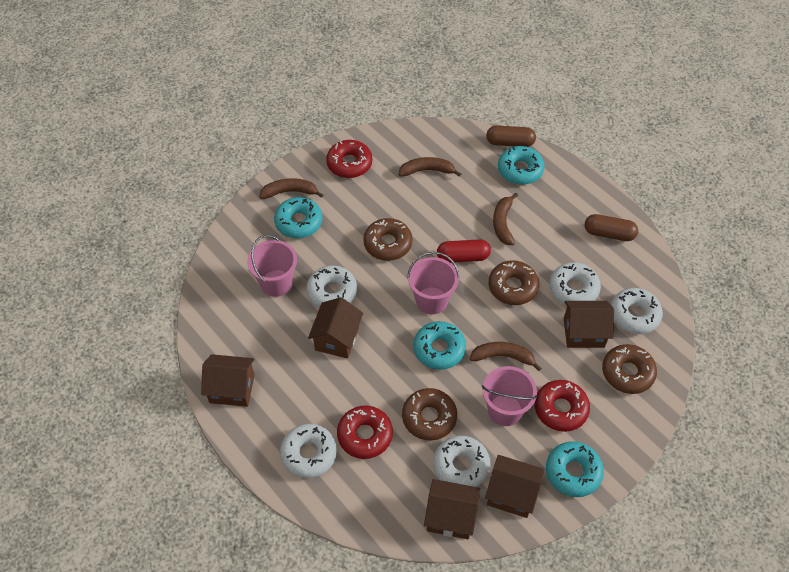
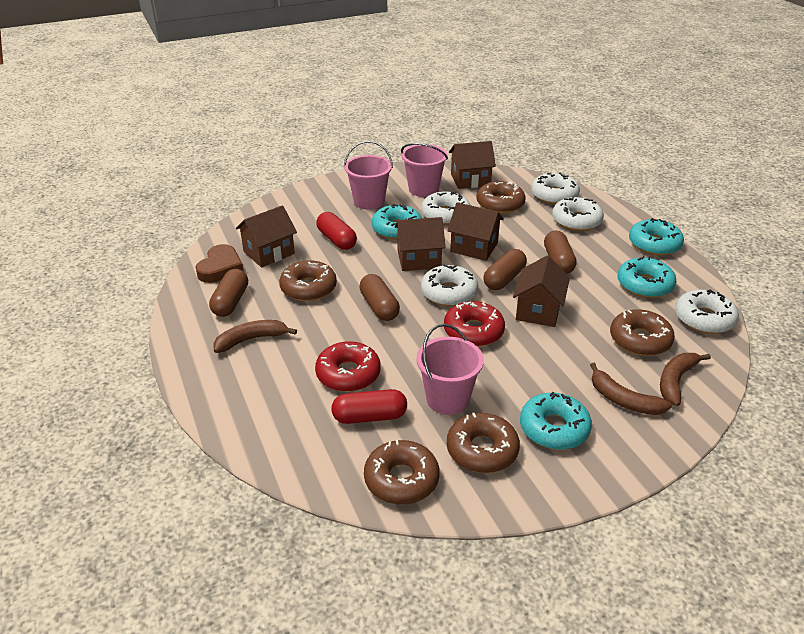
brown banana: 4 -> 3
brown capsule: 2 -> 4
brown donut: 4 -> 5
brown heart: 0 -> 1
red capsule: 1 -> 2
red donut: 3 -> 2

